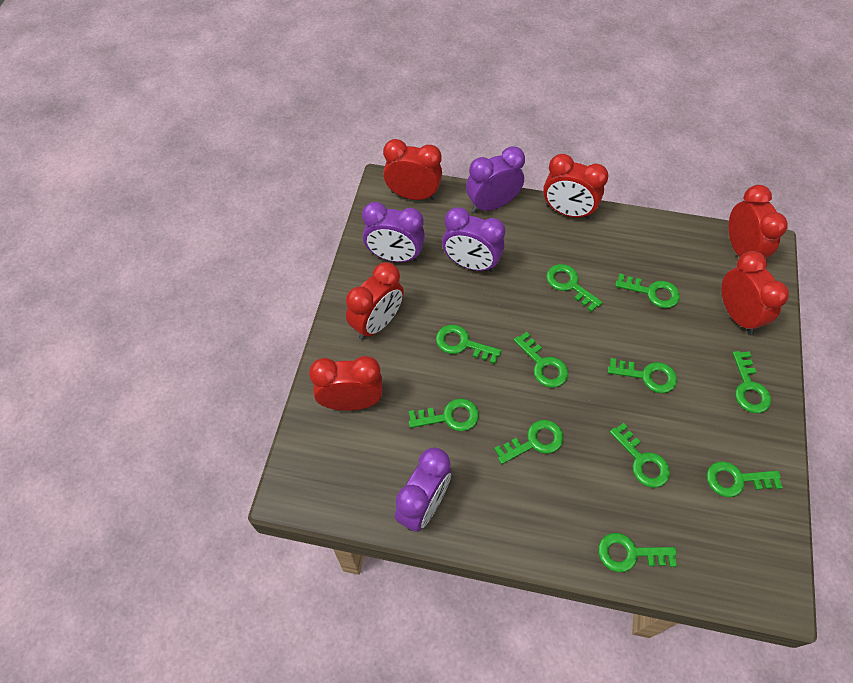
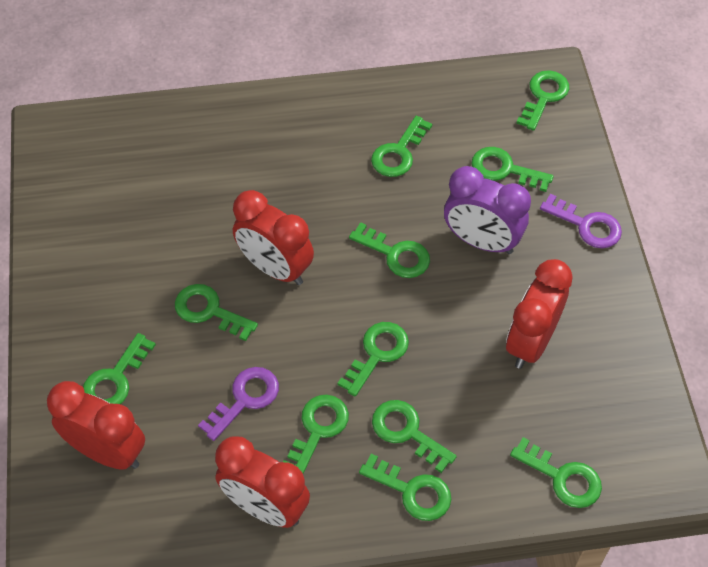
purple clock: 4 -> 1
purple key: 0 -> 2
red clock: 6 -> 4

